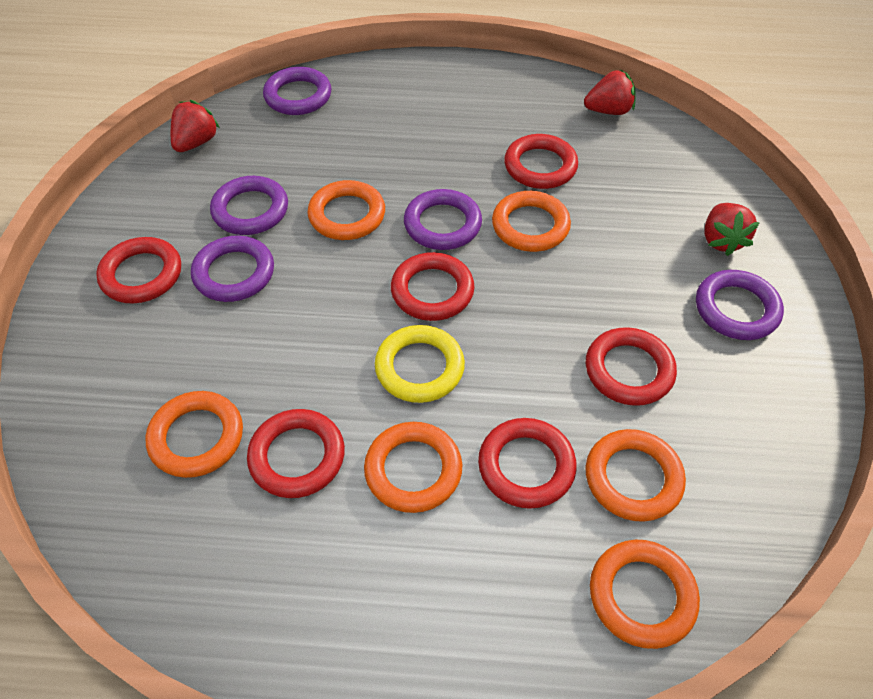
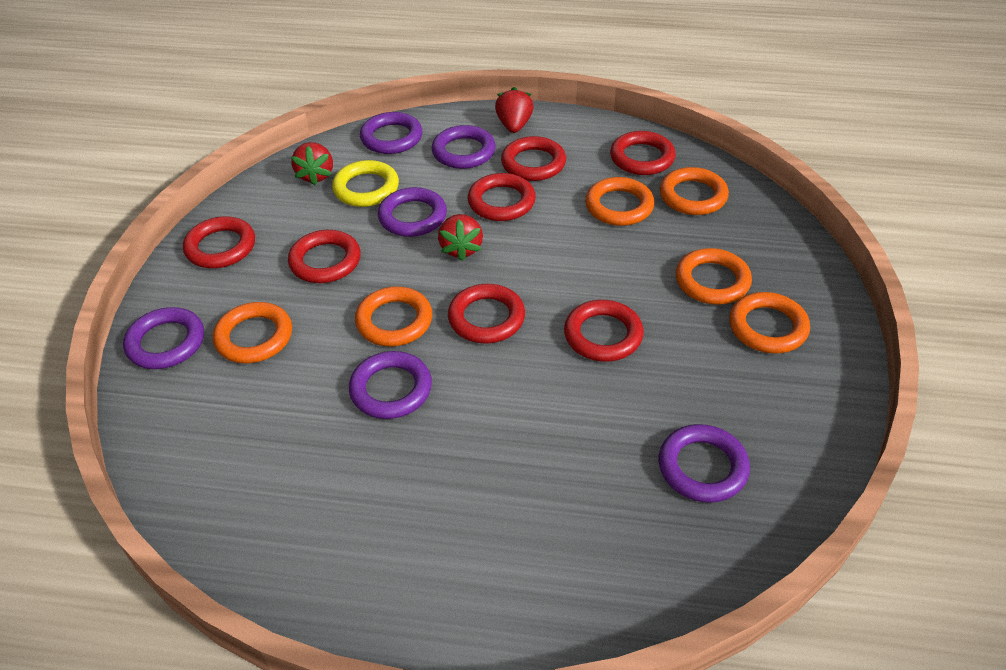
purple ring: 5 -> 6
red ring: 6 -> 7

